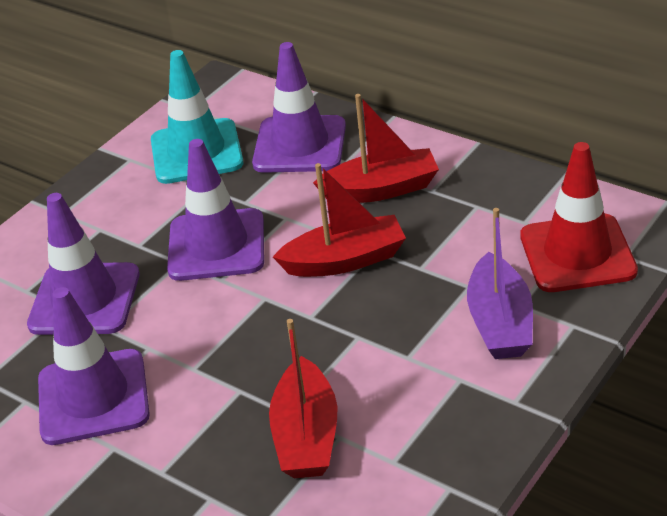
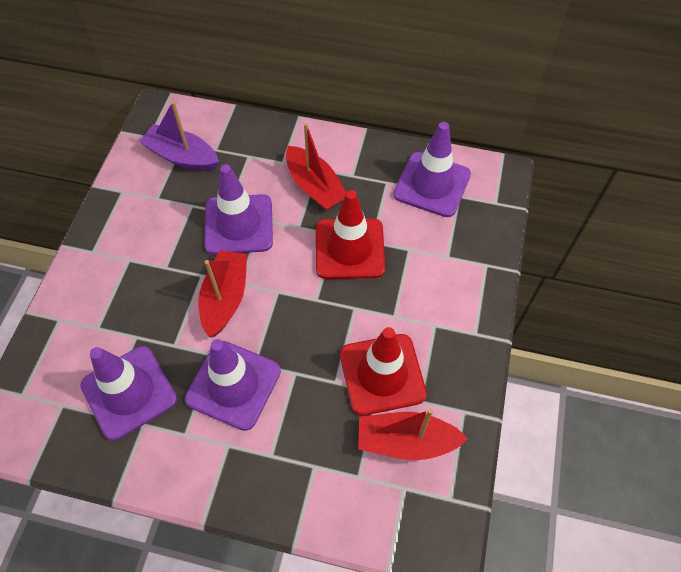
red traffic cone: 1 -> 2
turquoise traffic cone: 1 -> 0

